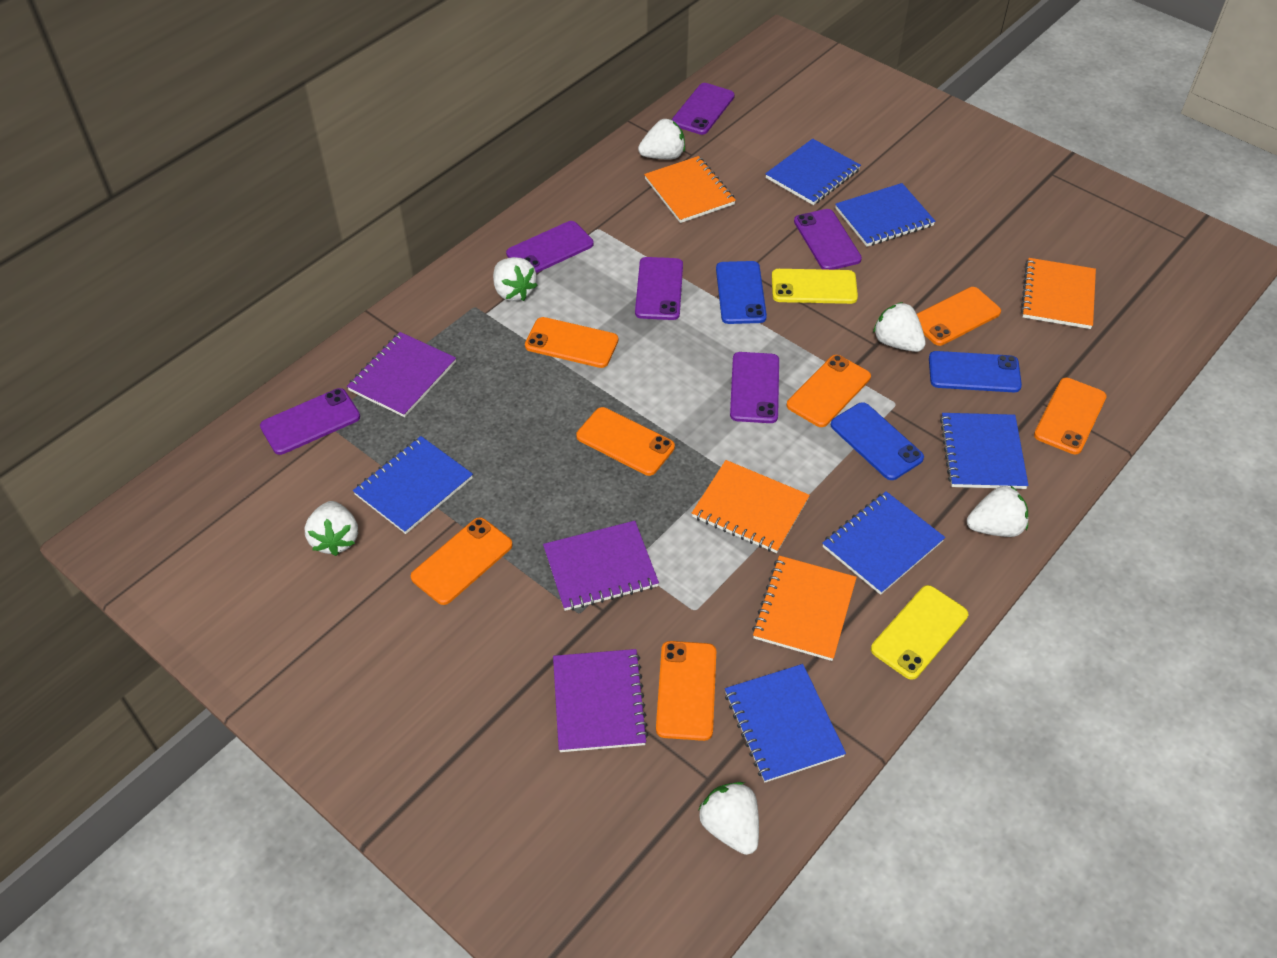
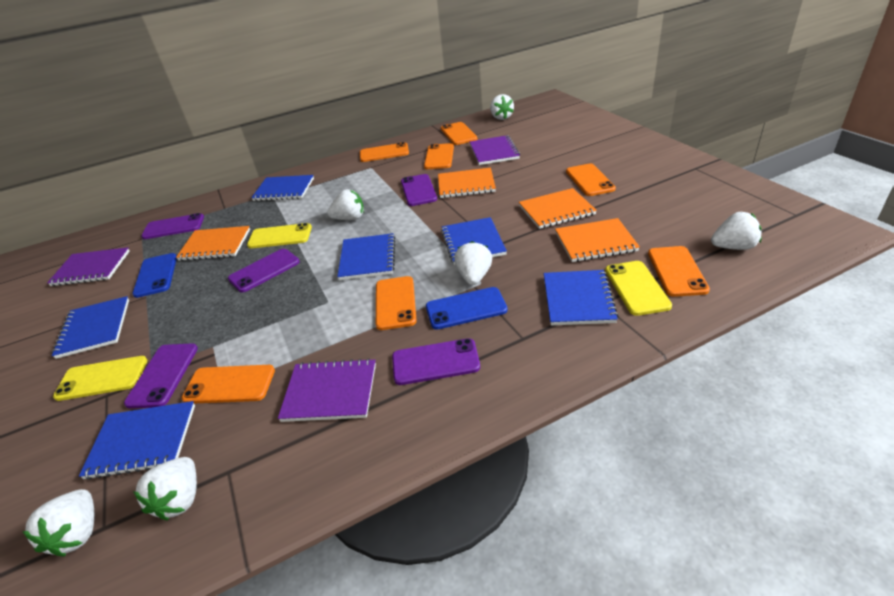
blue phone: 3 -> 2
purple phone: 6 -> 5
yellow phone: 2 -> 3

